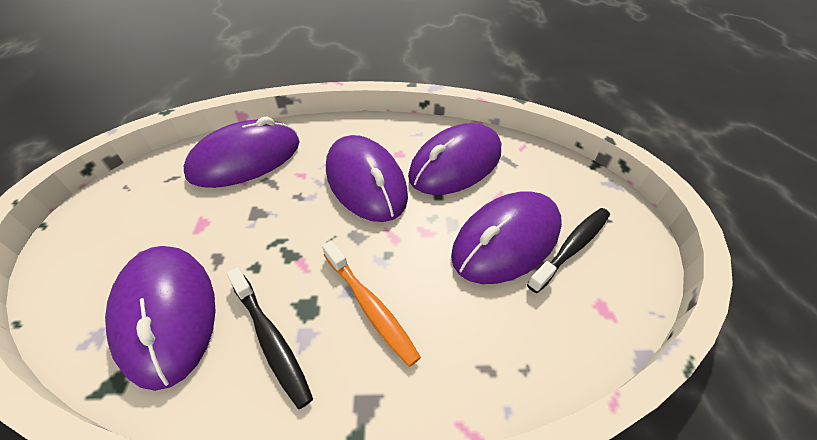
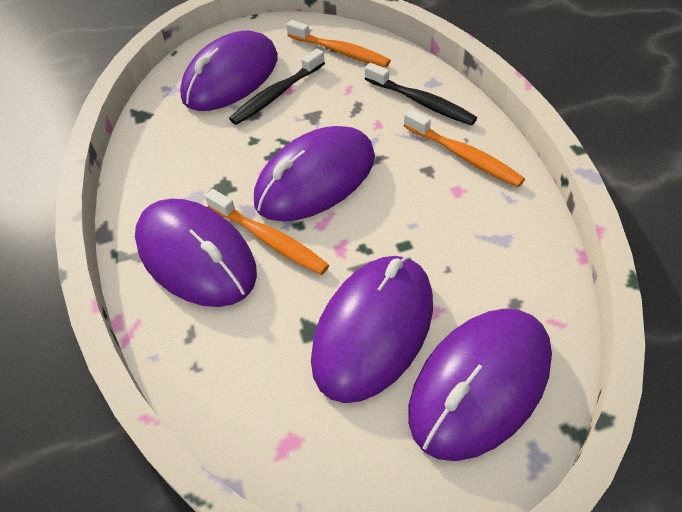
orange toothbrush: 1 -> 3

